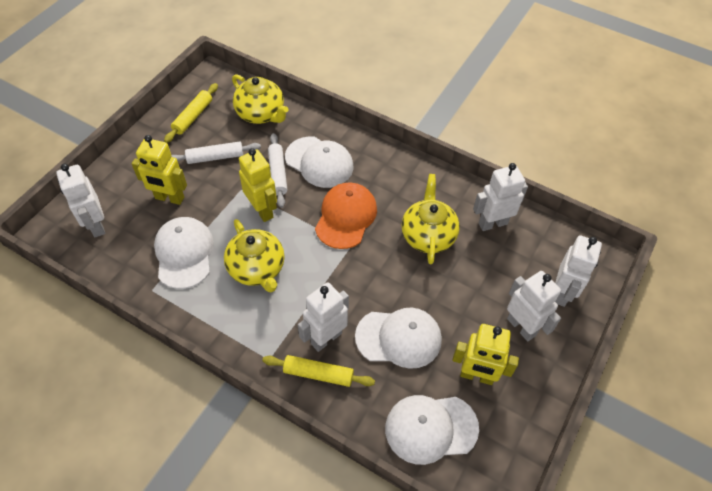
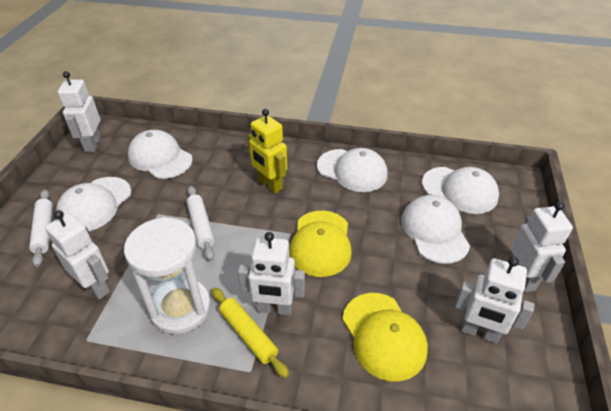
orange cap: 1 -> 0
white cap: 4 -> 5
white hourglass: 0 -> 1
yellow cap: 0 -> 2
yellow robot: 3 -> 1
yellow rolling pin: 2 -> 1
yellow teapot: 3 -> 0

